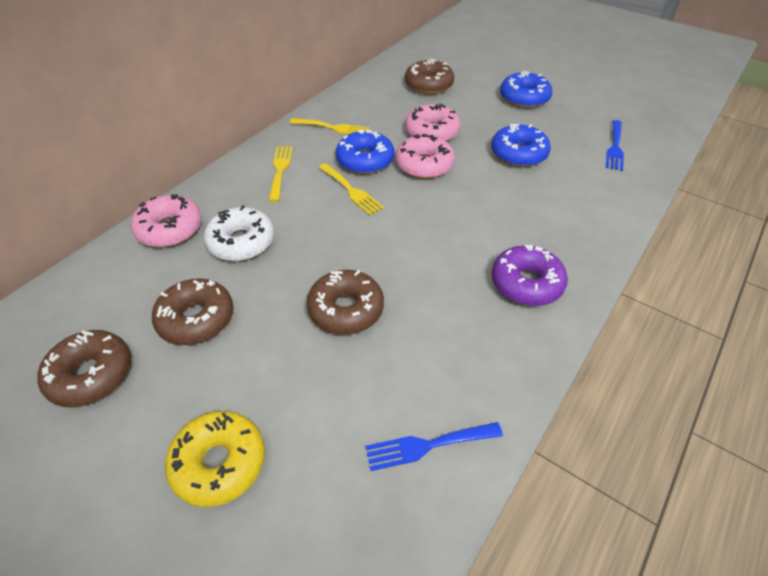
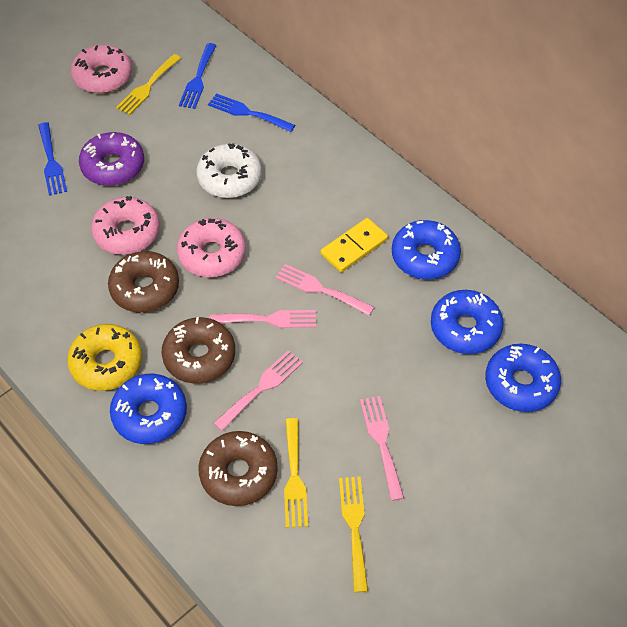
blue donut: 3 -> 4
blue fork: 2 -> 3
brown donut: 4 -> 3
pink fork: 0 -> 4
yellow domino: 0 -> 1

